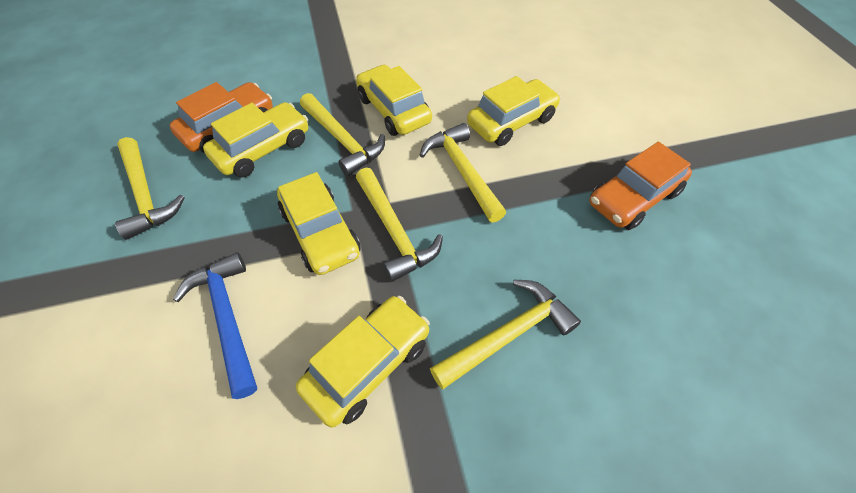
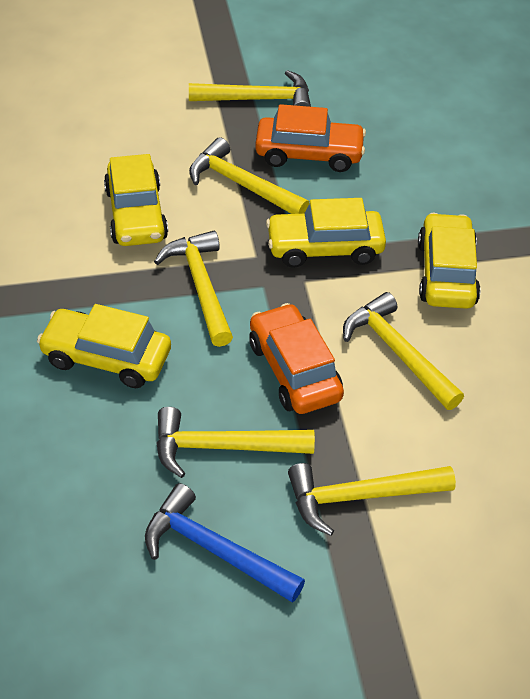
yellow car: 5 -> 4
yellow hammer: 5 -> 6

